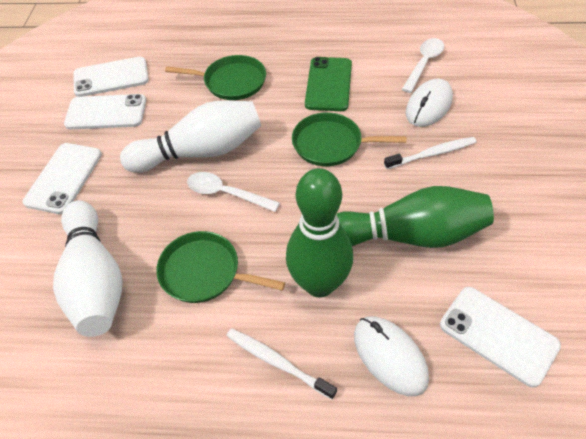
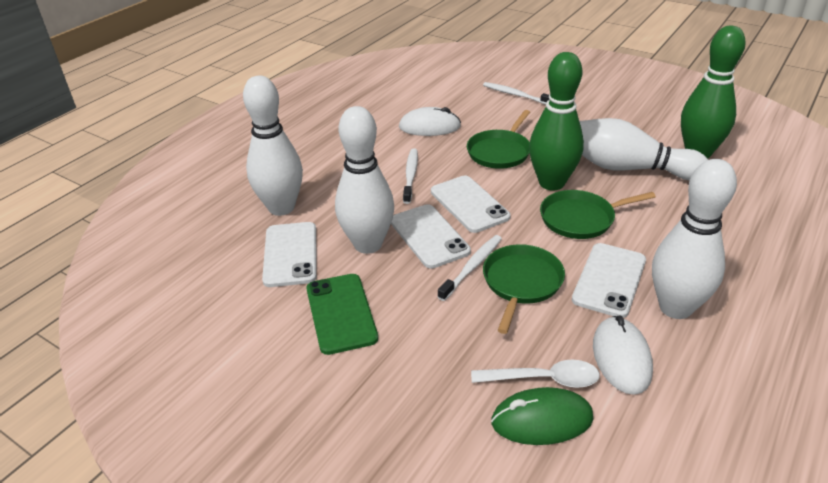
green mouse: 0 -> 1
white bowling pin: 2 -> 4
white spoon: 2 -> 1
white toothbrush: 2 -> 3

